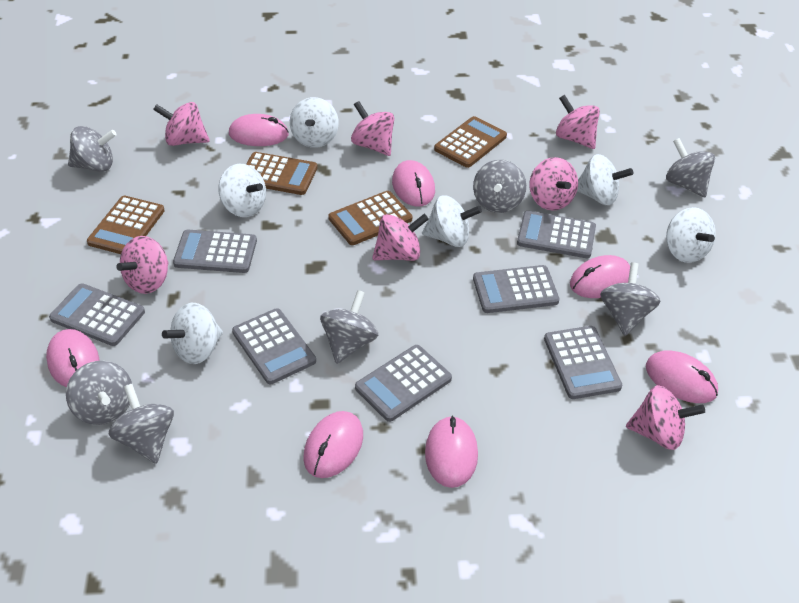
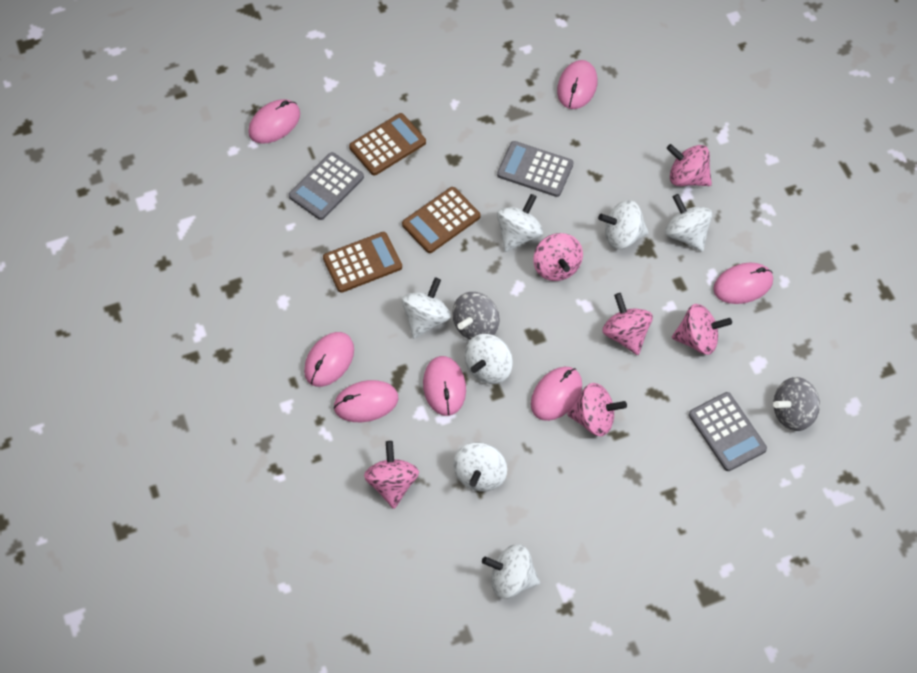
brown calculator: 4 -> 3
grey calculator: 7 -> 3
grey spinning top: 7 -> 2
pink spinning top: 7 -> 6
white spinning top: 6 -> 7

